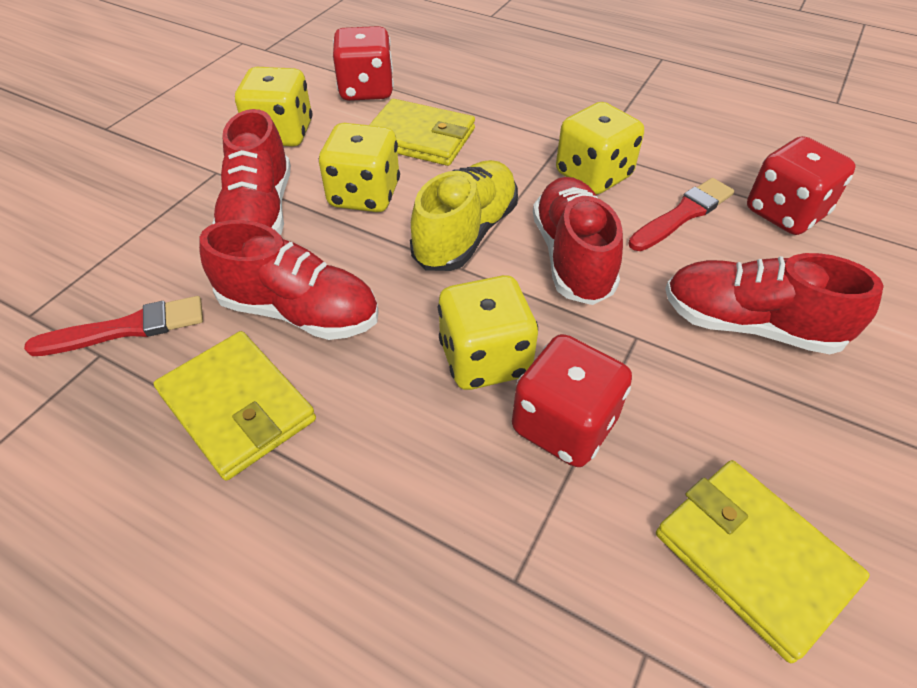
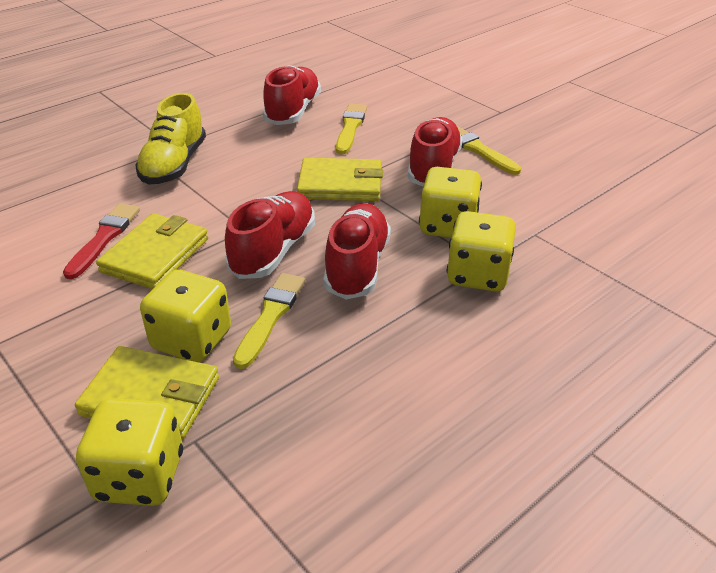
red brush: 2 -> 1
red dice: 3 -> 0
yellow brush: 0 -> 3

